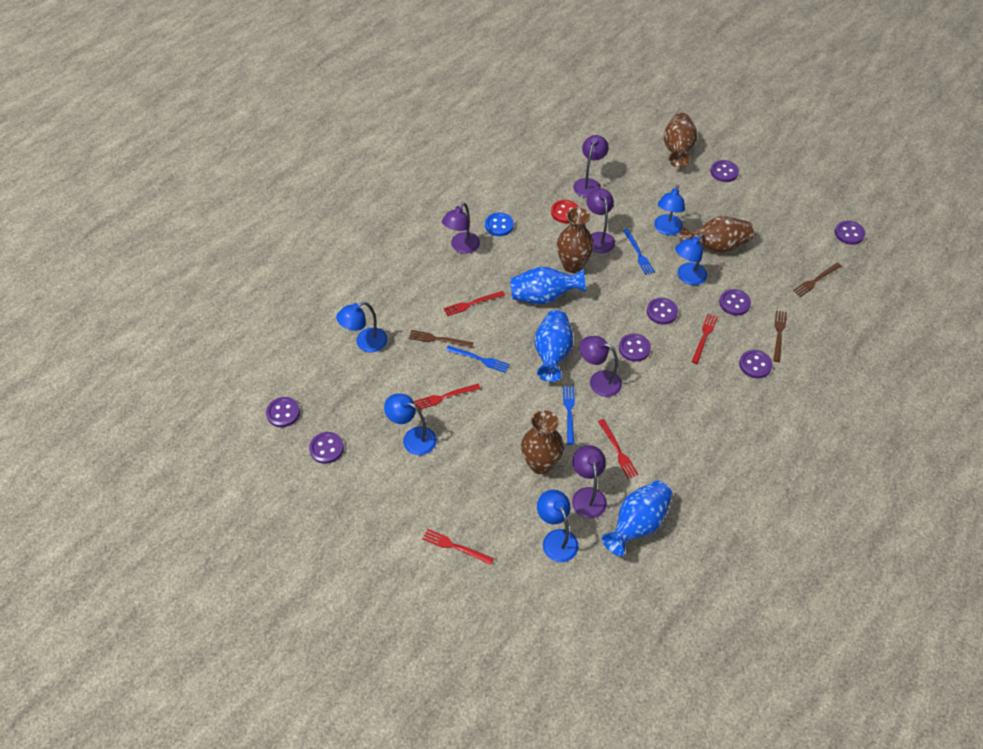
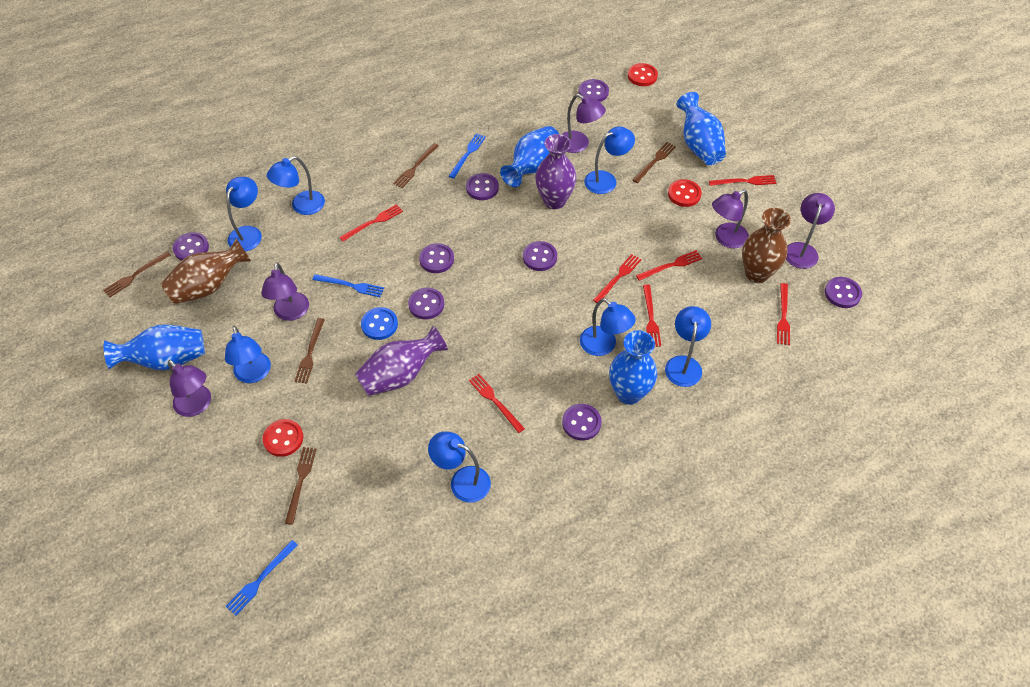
blue lamp: 5 -> 7
blue vase: 3 -> 4
brown fork: 3 -> 5
brown vase: 4 -> 2
purple vase: 0 -> 2
red button: 1 -> 3
red fork: 5 -> 7

